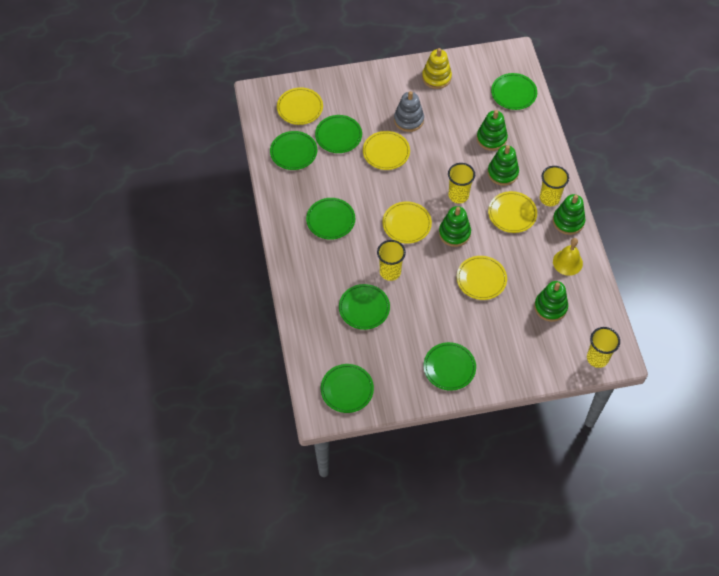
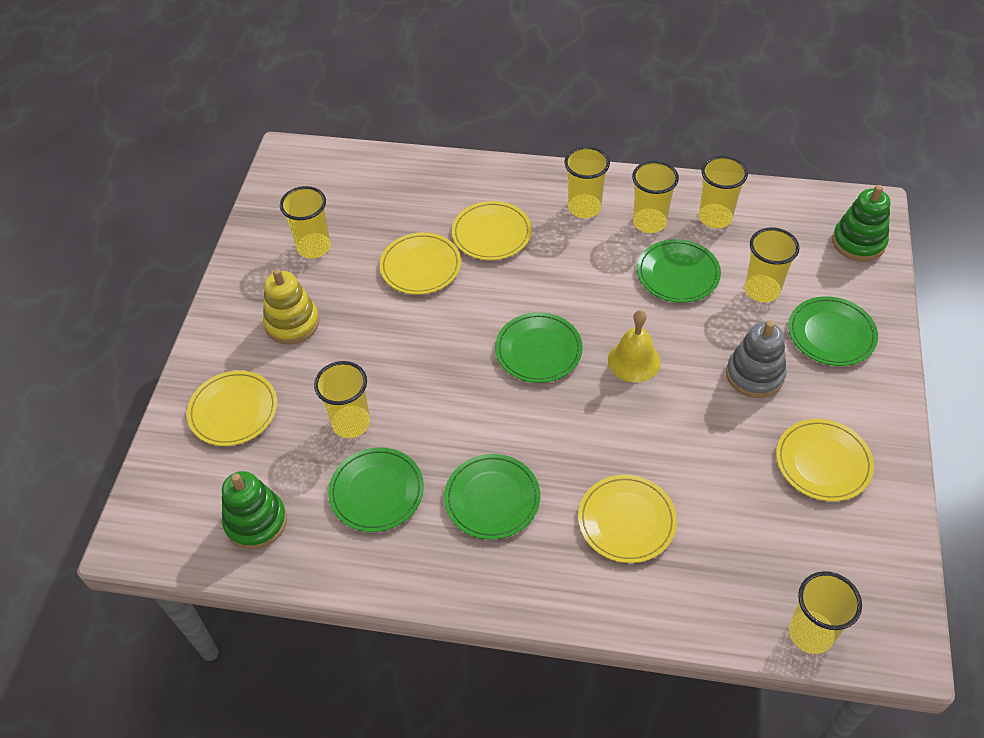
green plate: 7 -> 5
green stacking toy: 5 -> 2
yellow cup: 4 -> 7

